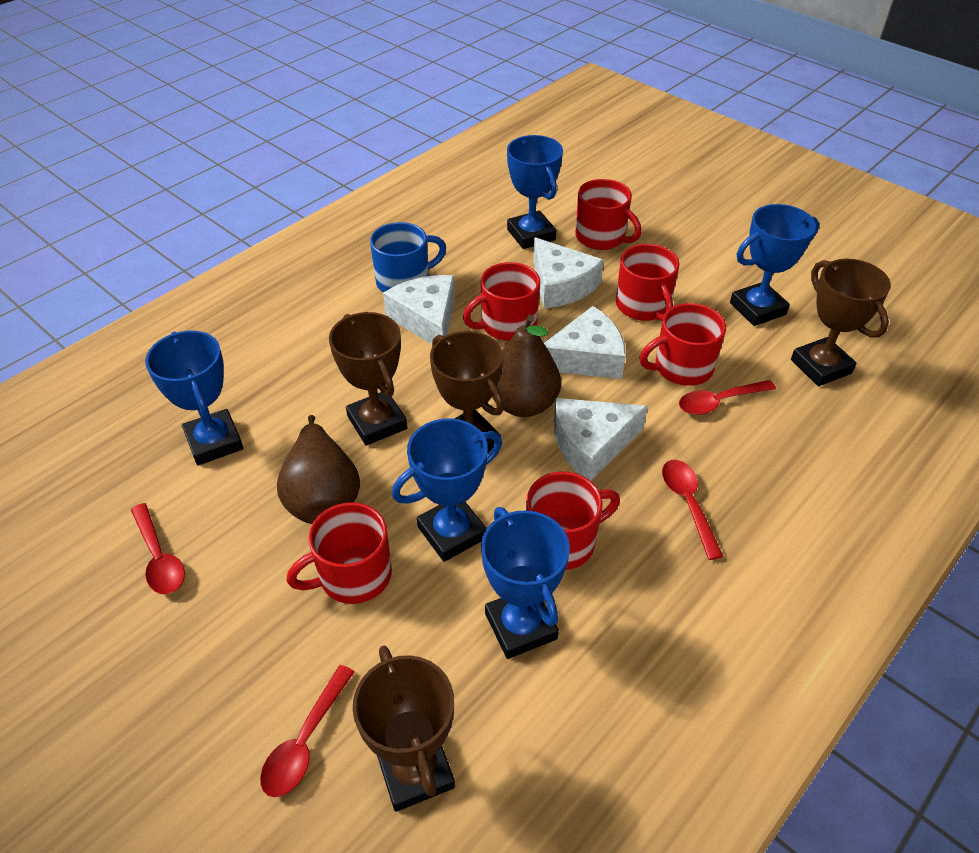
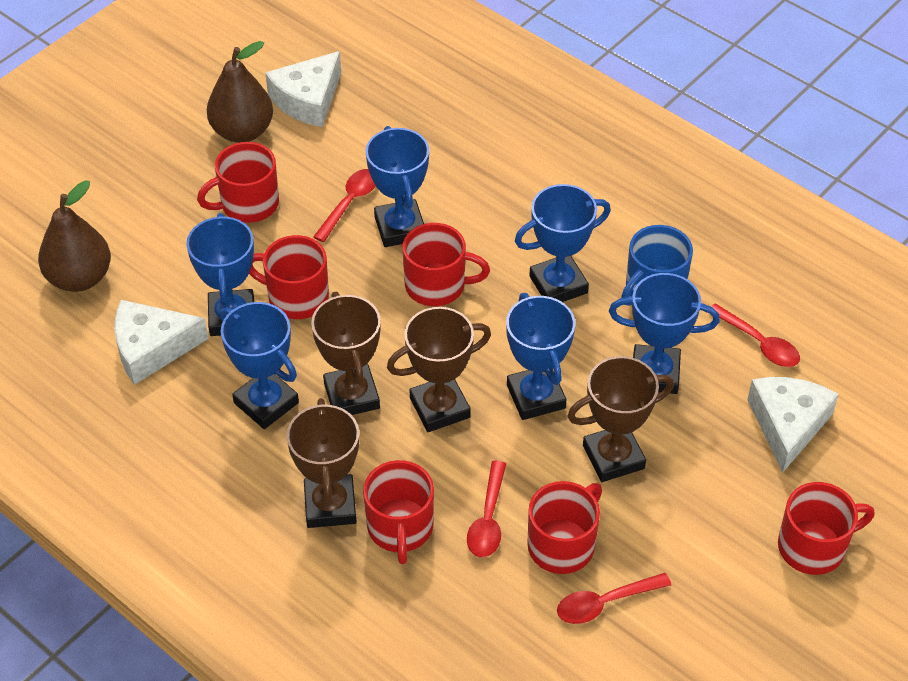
blue trophy: 5 -> 6
white cheese: 4 -> 3

